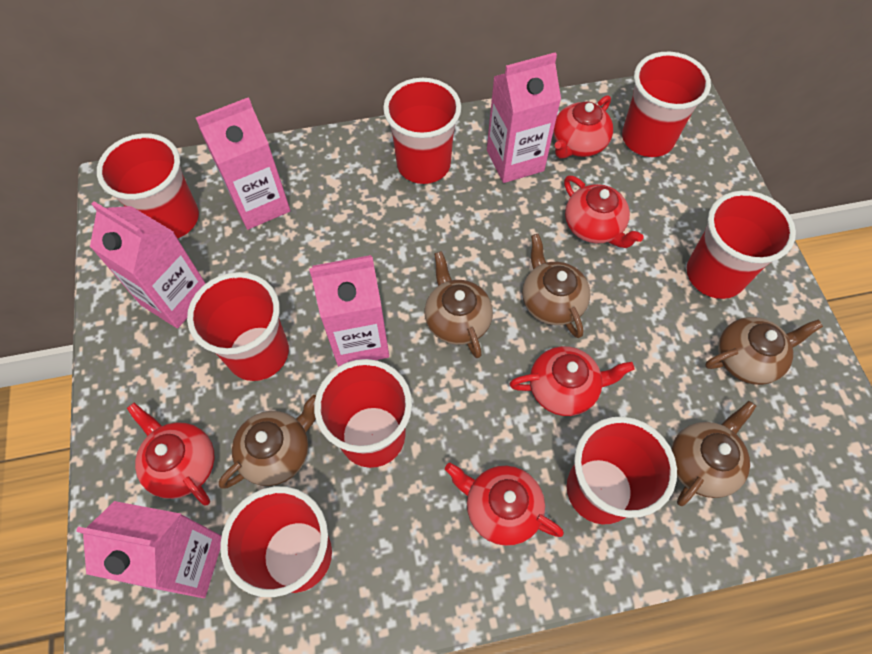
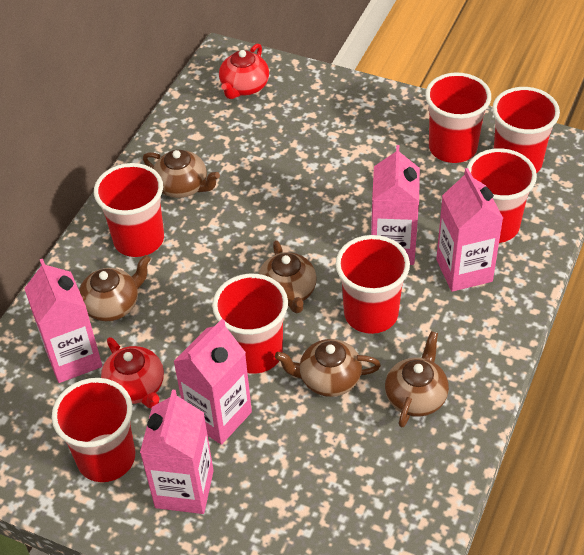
red cup: 8 -> 7
red teapot: 5 -> 2

